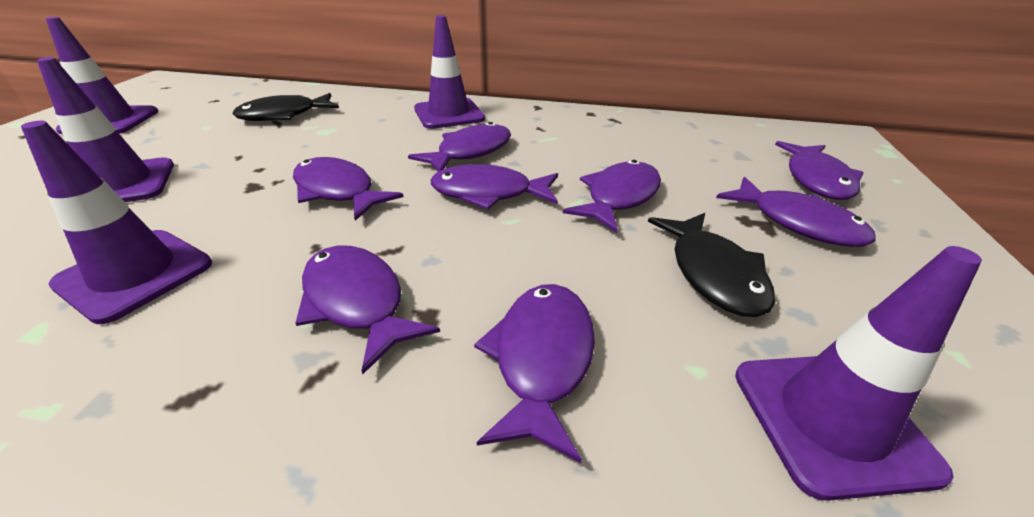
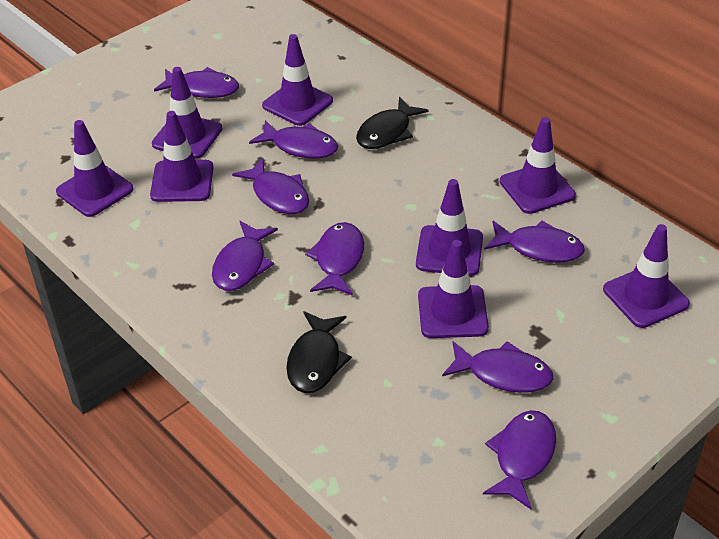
purple traffic cone: 5 -> 8

